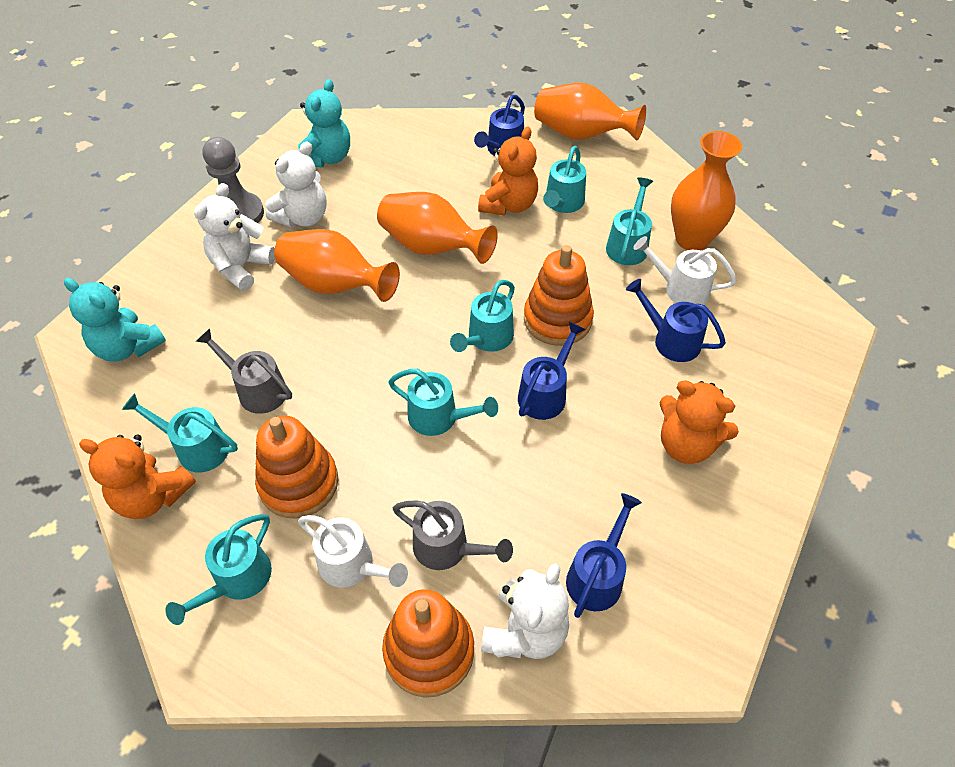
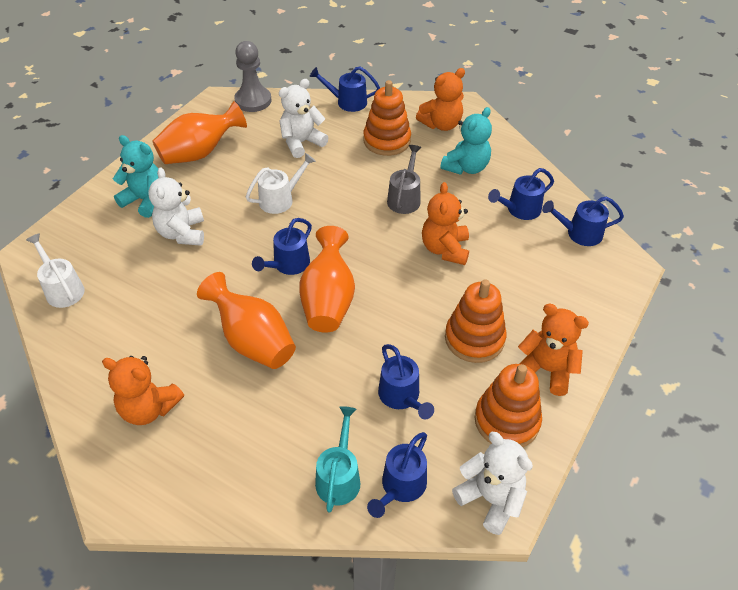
blue watering can: 4 -> 6
grey watering can: 2 -> 1
orange teddy bear: 3 -> 4
orange vase: 4 -> 3
turquoise watering can: 6 -> 1

